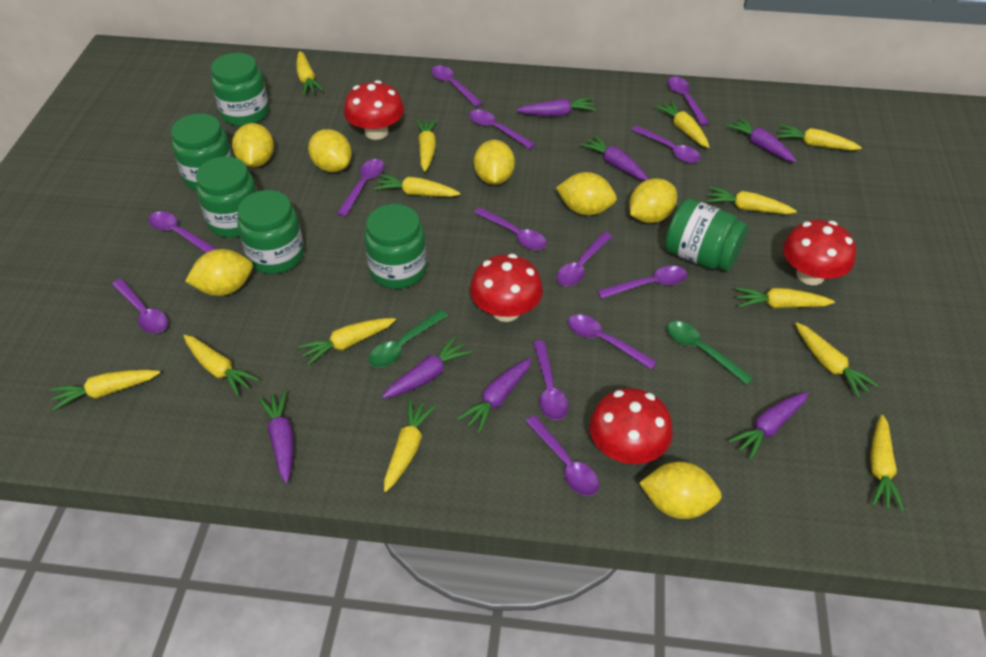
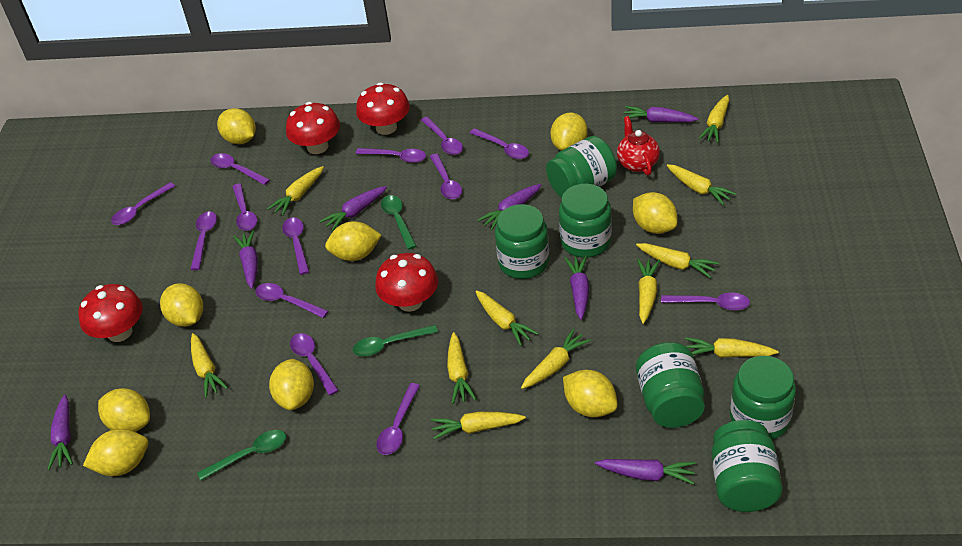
green spoon: 2 -> 3
red teapot: 0 -> 1
yellow carrot: 13 -> 11
yellow lemon: 7 -> 9

